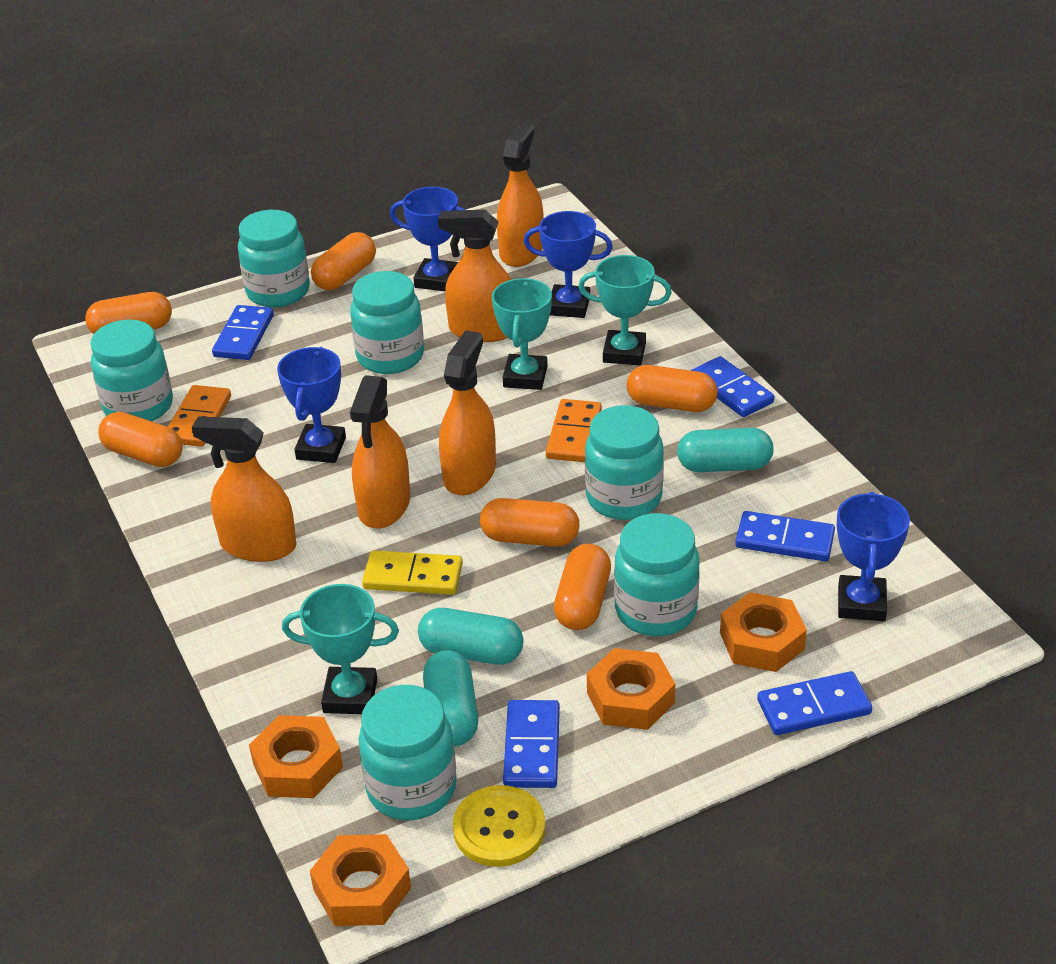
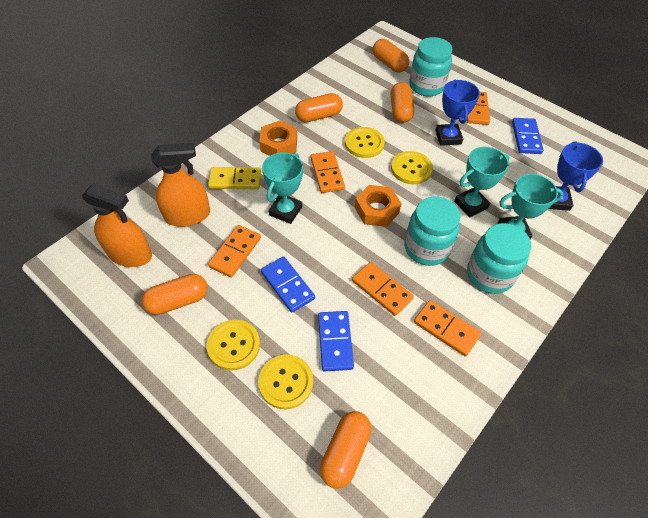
blue domino: 5 -> 3
blue trophy: 4 -> 2
orange capsule: 6 -> 5
orange domino: 2 -> 5
orange nut: 4 -> 2
orange spray bottle: 5 -> 2
turquoise capsule: 3 -> 0
turquoise jar: 6 -> 3
yellow button: 1 -> 4

